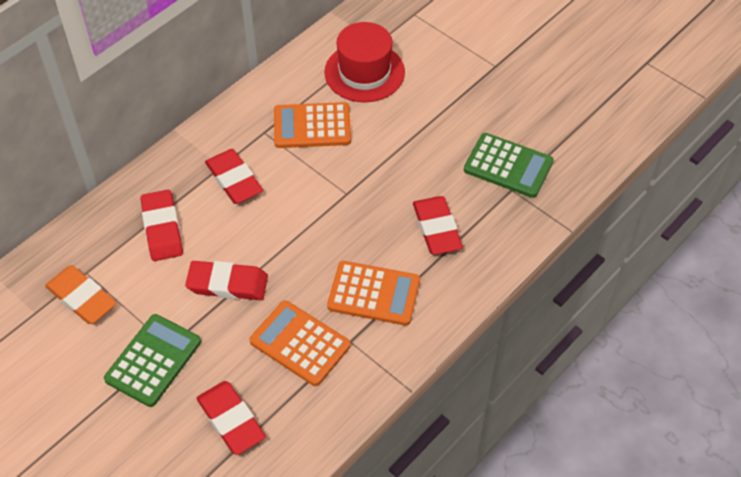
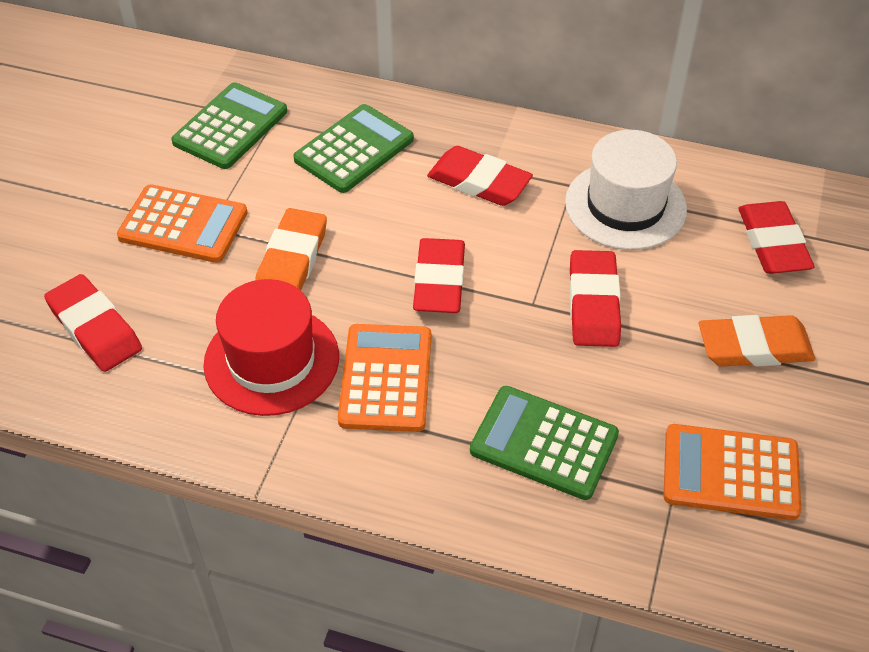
green calculator: 2 -> 3
orange eraser: 1 -> 2
white hat: 0 -> 1

